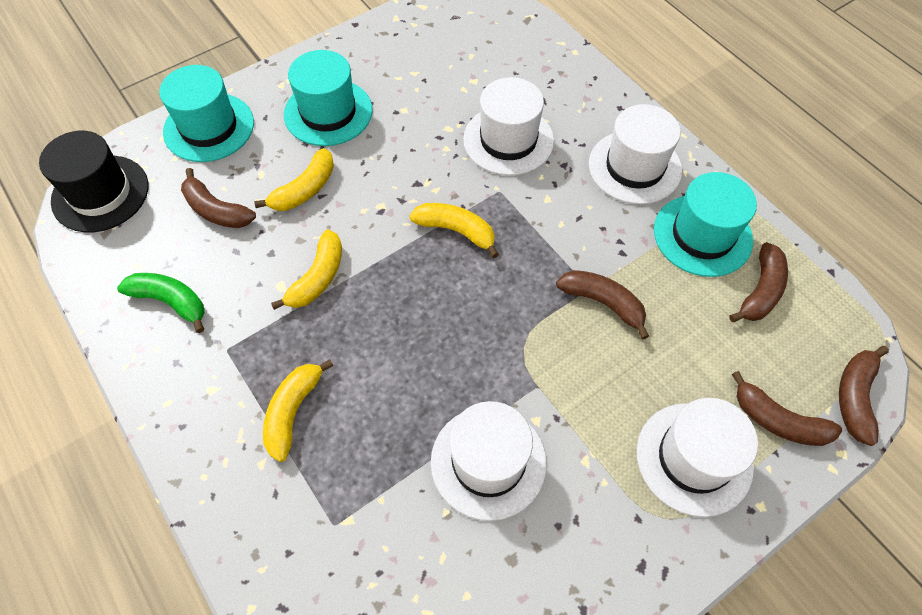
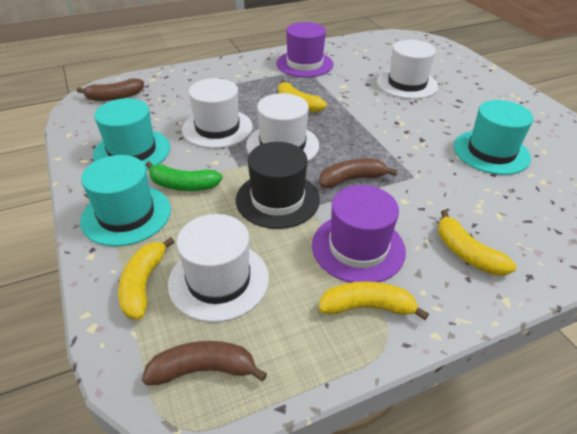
brown banana: 5 -> 3
purple hat: 0 -> 2

